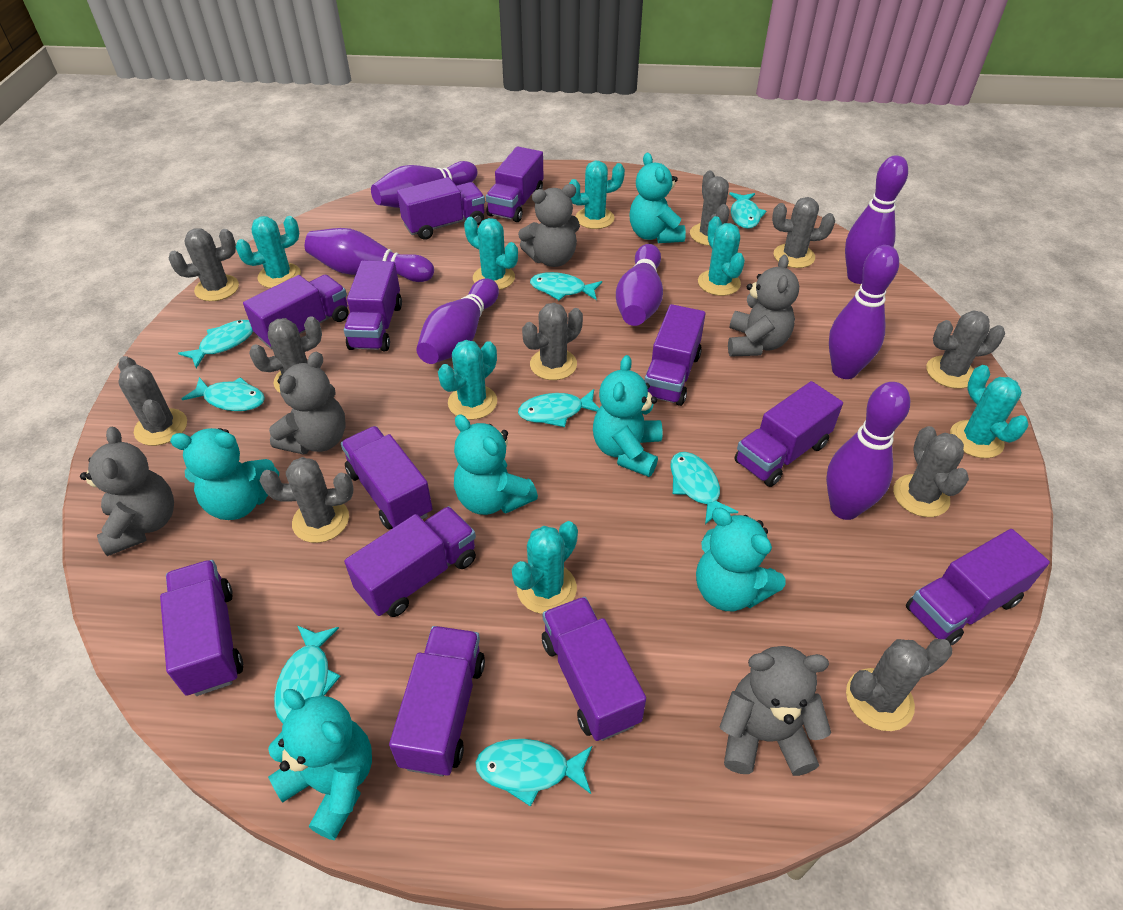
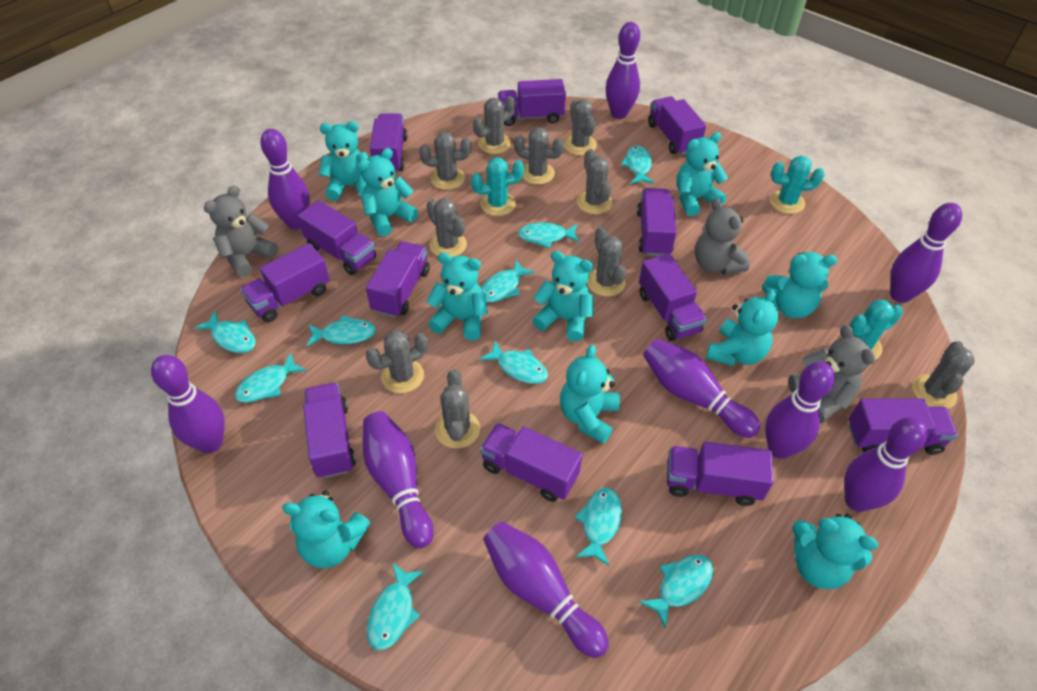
grey teddy bear: 5 -> 3
purple bowling pin: 7 -> 9
turquoise cactus: 7 -> 3
turquoise fish: 8 -> 10
turquoise teddy bear: 6 -> 10

